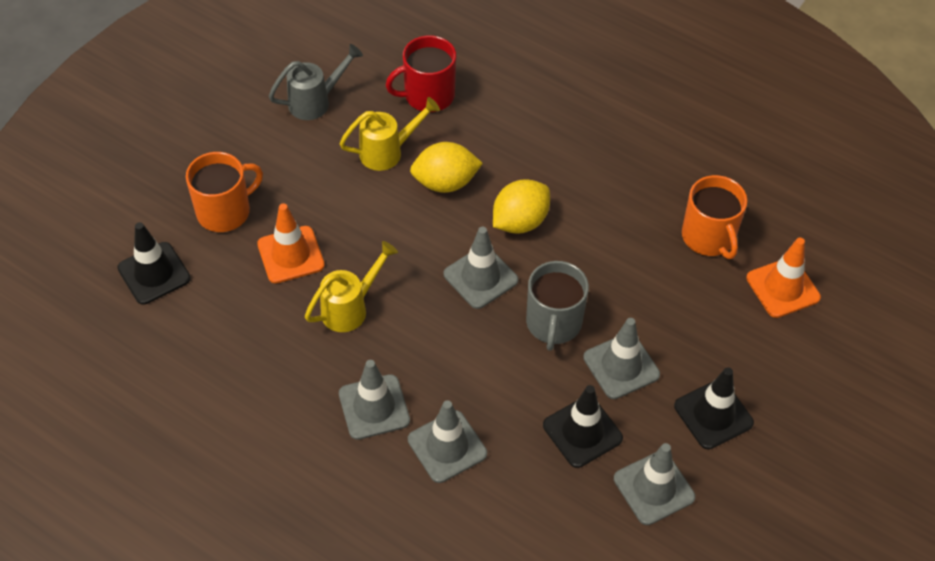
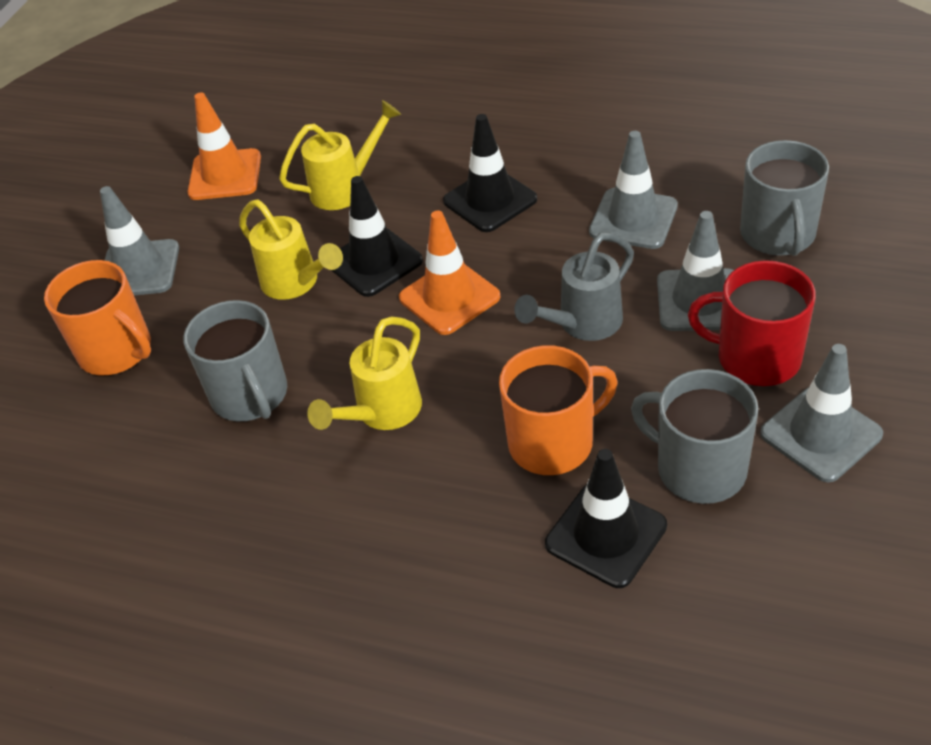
grey mug: 1 -> 3
grey traffic cone: 5 -> 4
yellow lemon: 2 -> 0
yellow watering can: 2 -> 3

